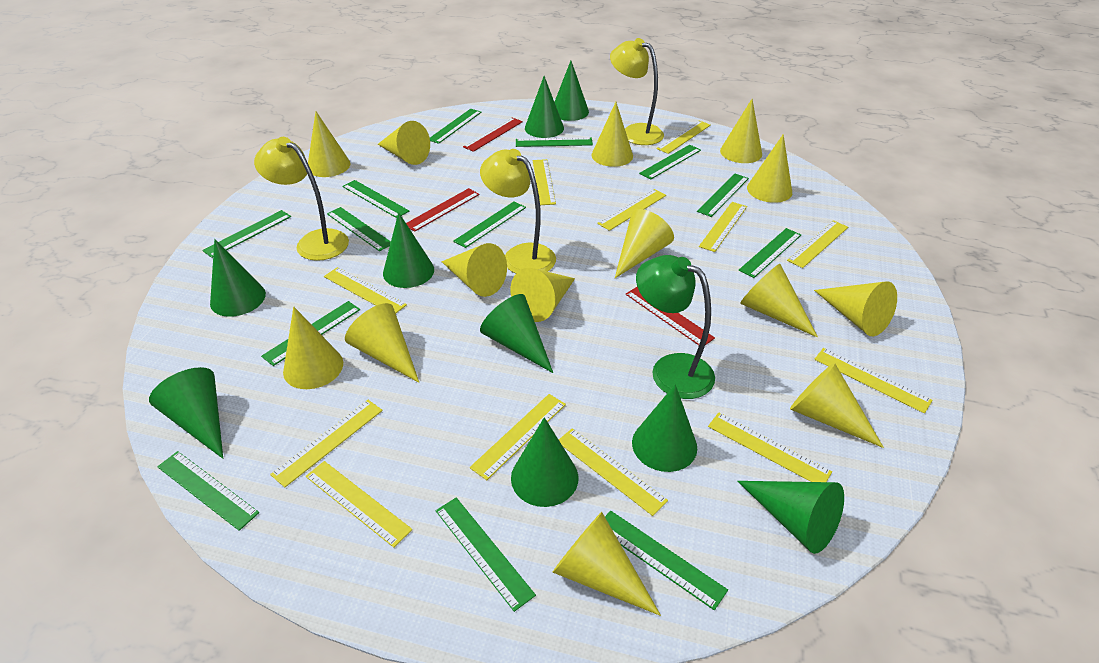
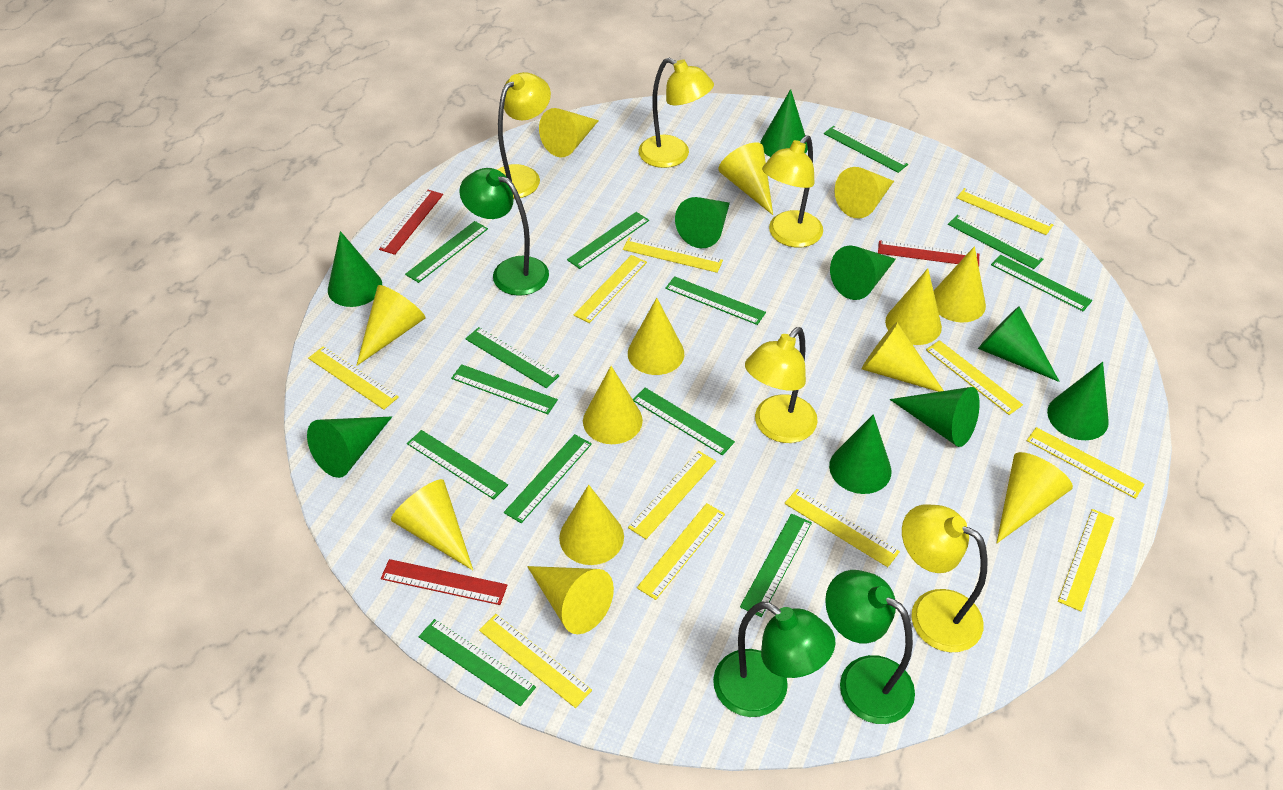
green lamp: 1 -> 3
yellow cone: 14 -> 13
yellow lamp: 3 -> 5
yellow ruler: 12 -> 11

